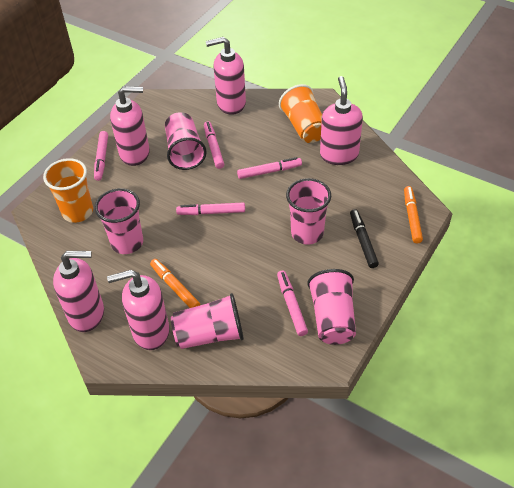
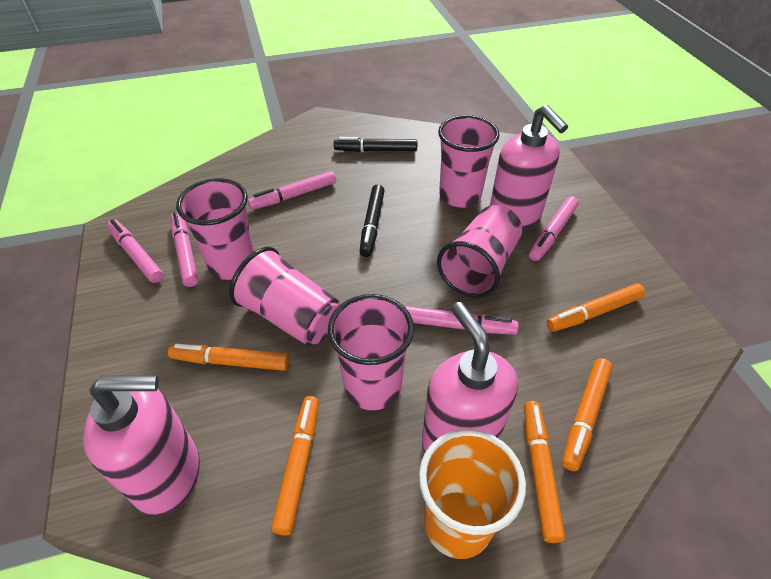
black marker: 1 -> 2
orange cup: 2 -> 1
orange marker: 2 -> 5
pink soap dispenser: 5 -> 3

